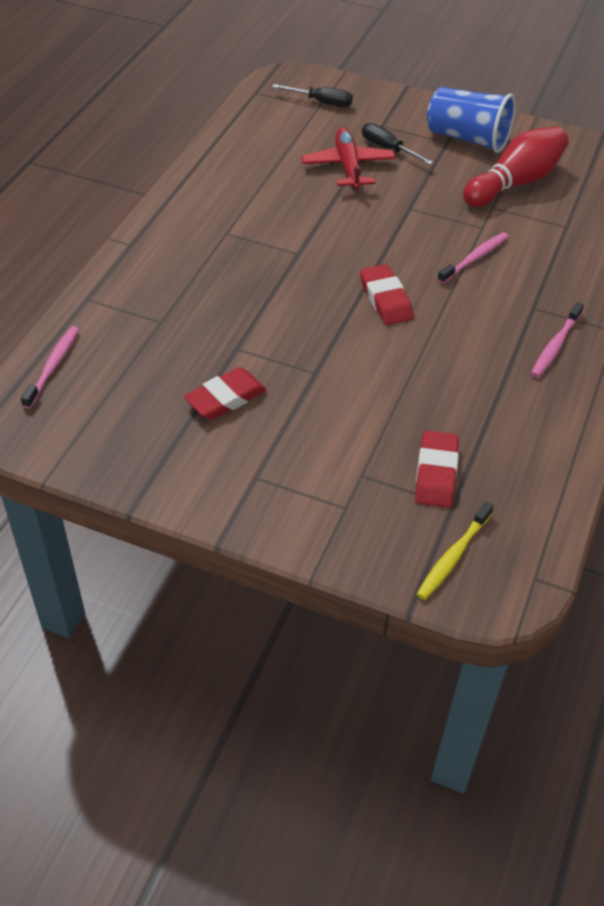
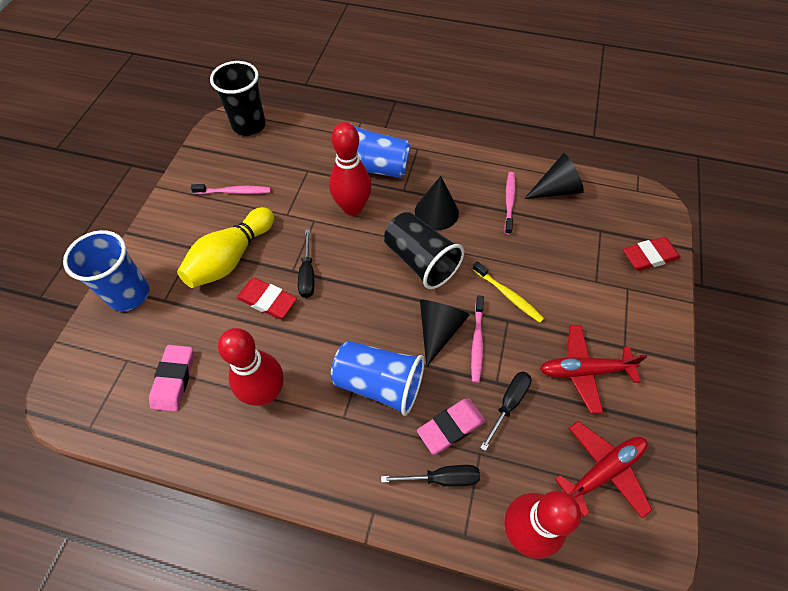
black cone: 0 -> 3
black cup: 0 -> 2
black screwdriver: 2 -> 3
blue cup: 1 -> 3
pink eraser: 0 -> 2
red bowling pin: 1 -> 3
red eraser: 3 -> 2
red plane: 1 -> 2
yellow bowling pin: 0 -> 1

